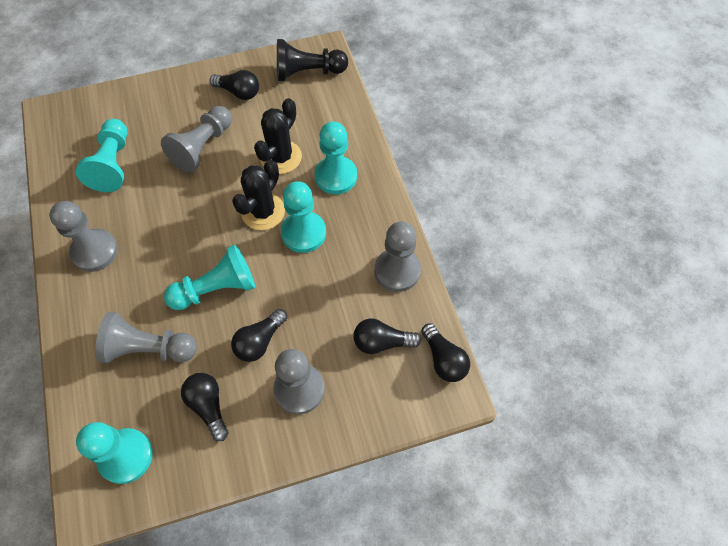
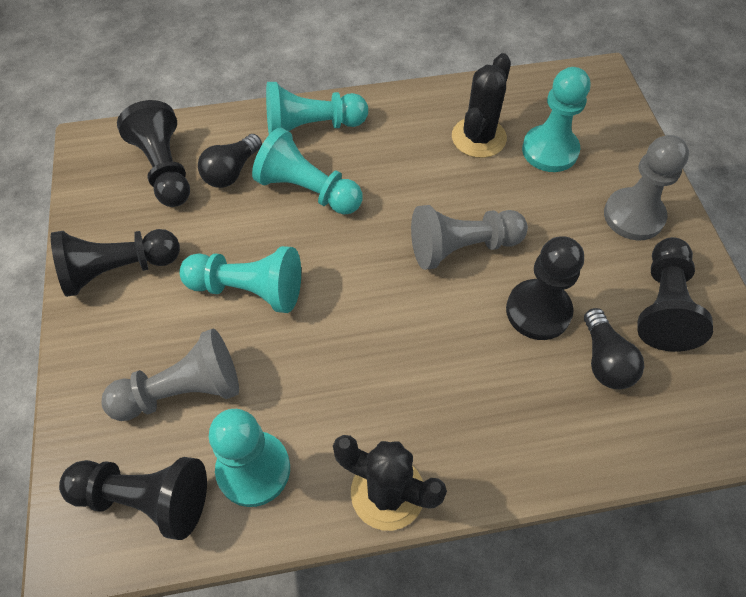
black light bulb: 5 -> 2
black pawn: 1 -> 5
grey pawn: 5 -> 3

